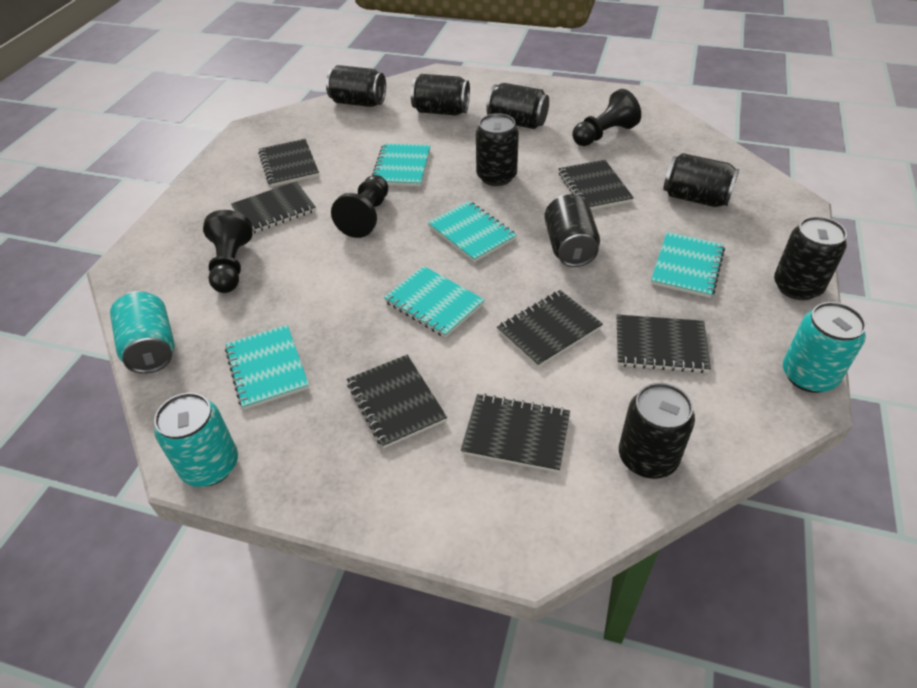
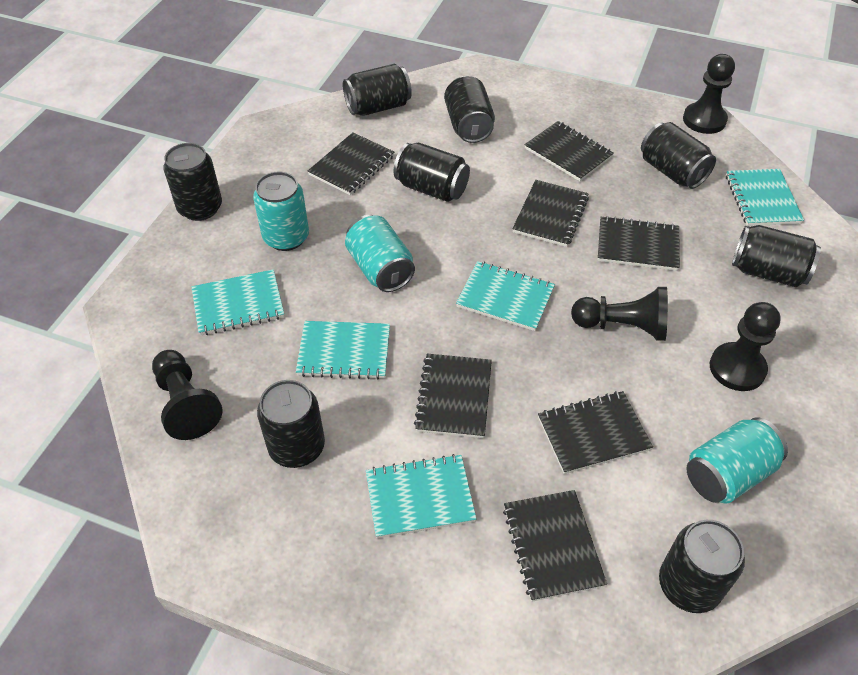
black pawn: 3 -> 4

